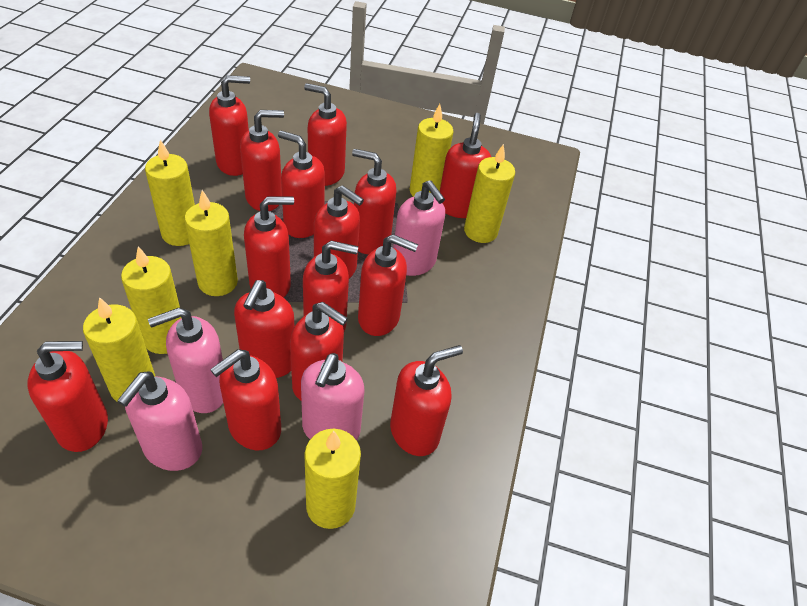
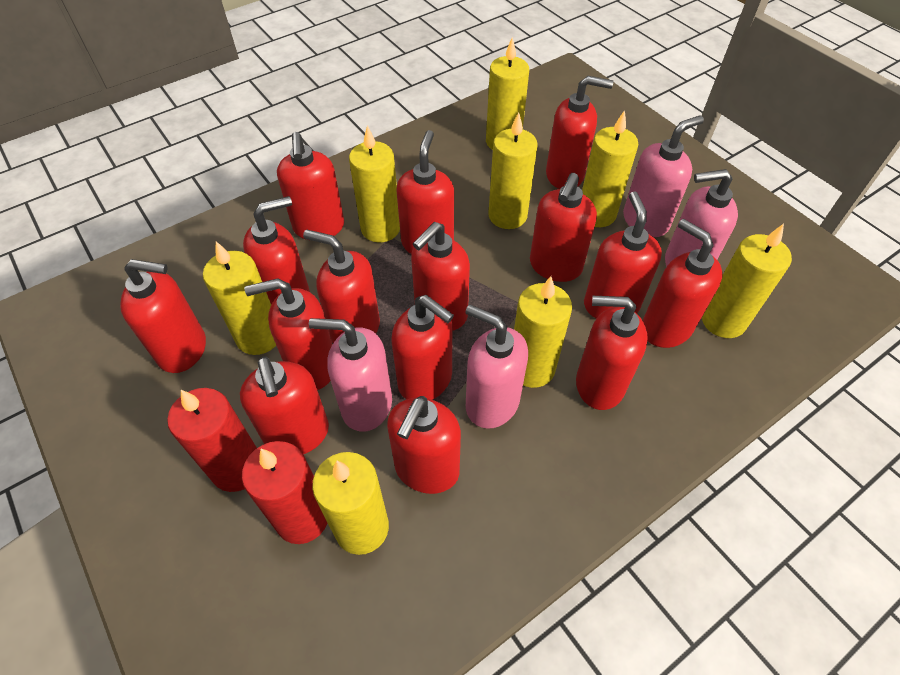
red candle: 0 -> 2
yellow candle: 7 -> 8

